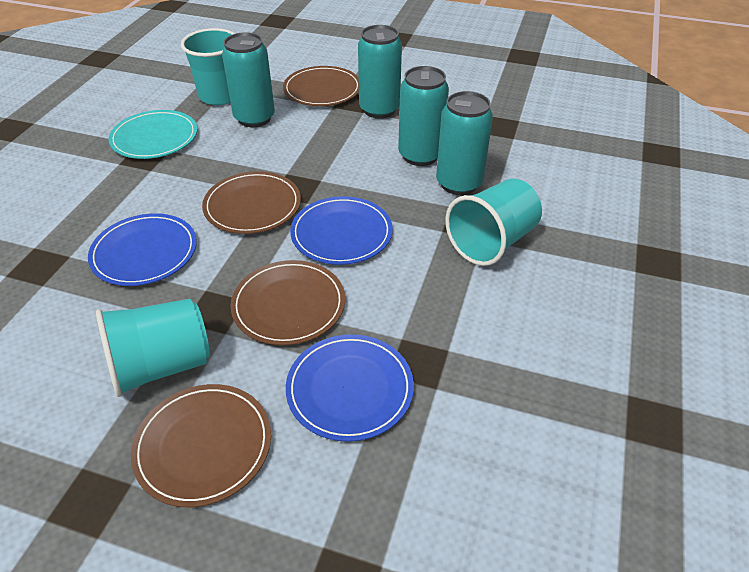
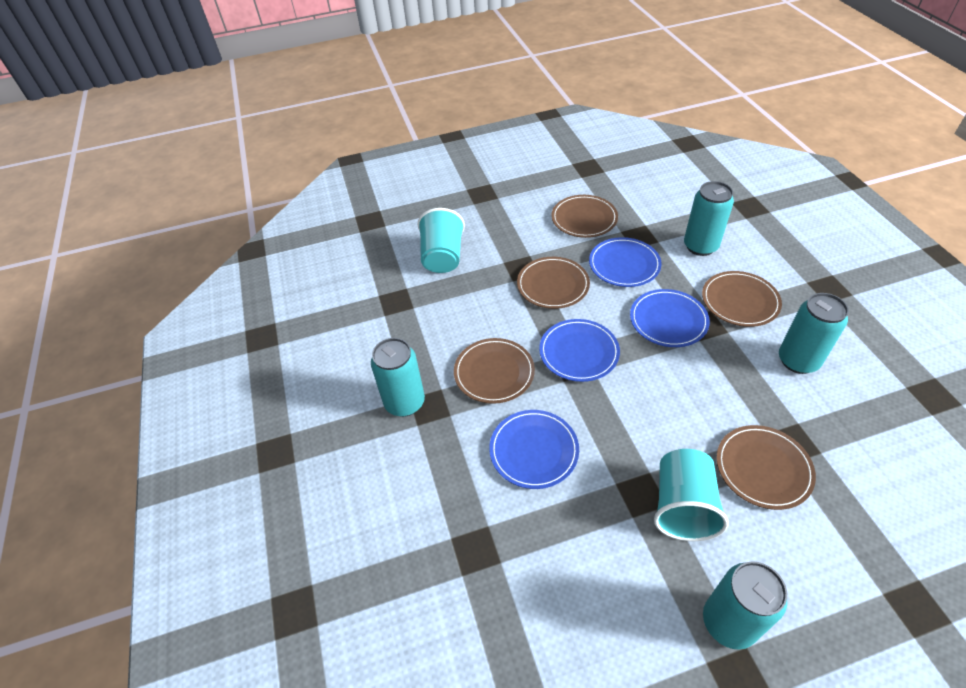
blue plate: 3 -> 4
brown plate: 4 -> 5
turquoise cup: 3 -> 2
turquoise plate: 1 -> 0

